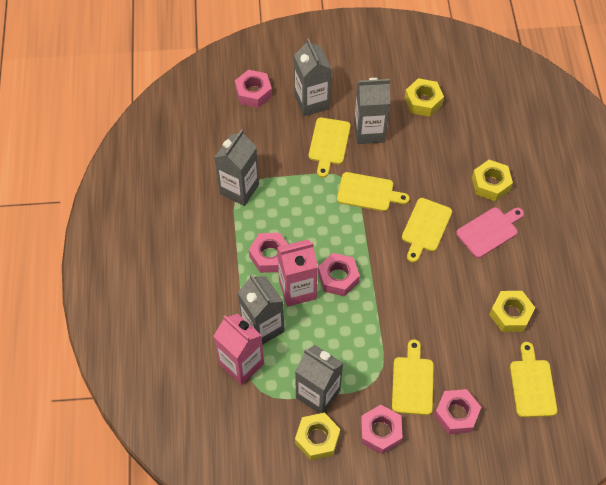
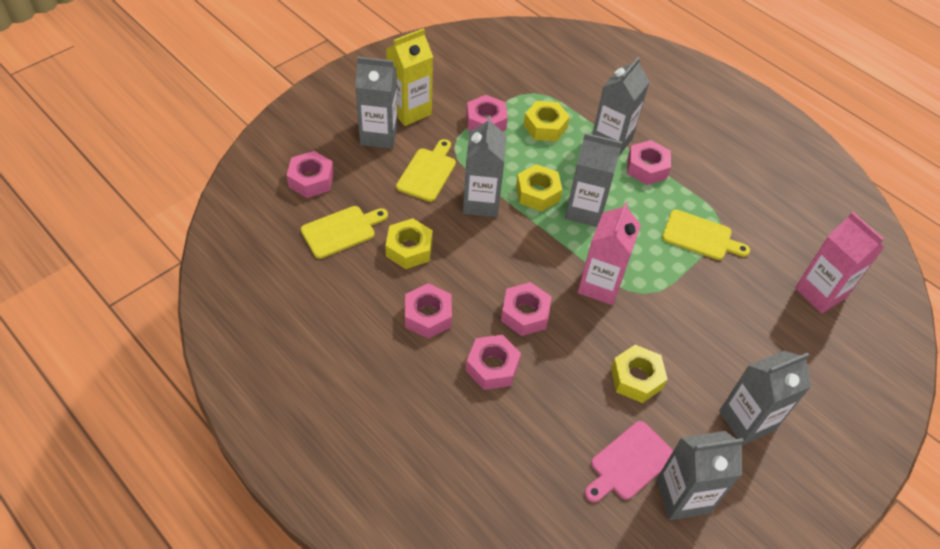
grey carton: 5 -> 6
pink nut: 5 -> 6
yellow carton: 0 -> 1
yellow cutting board: 5 -> 3

